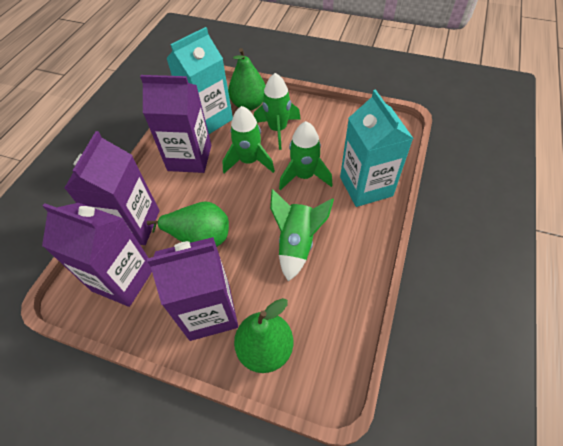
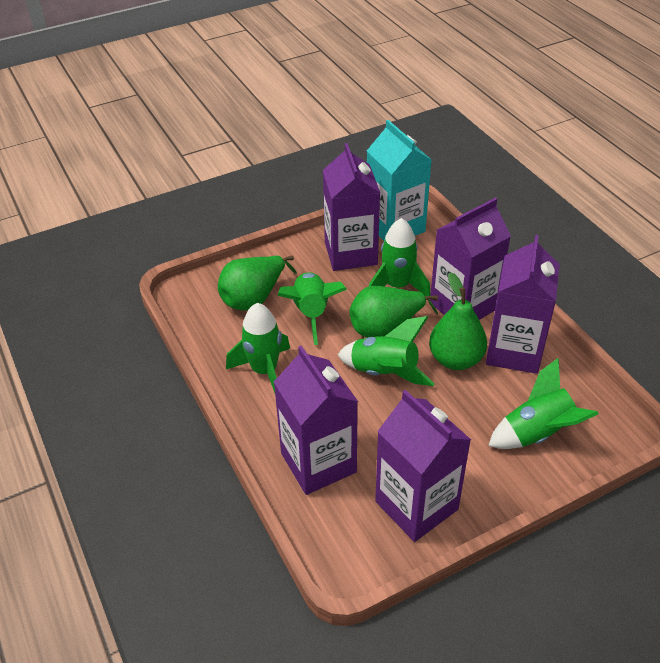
green rocket: 4 -> 5
purple carton: 4 -> 5
turquoise carton: 2 -> 1

